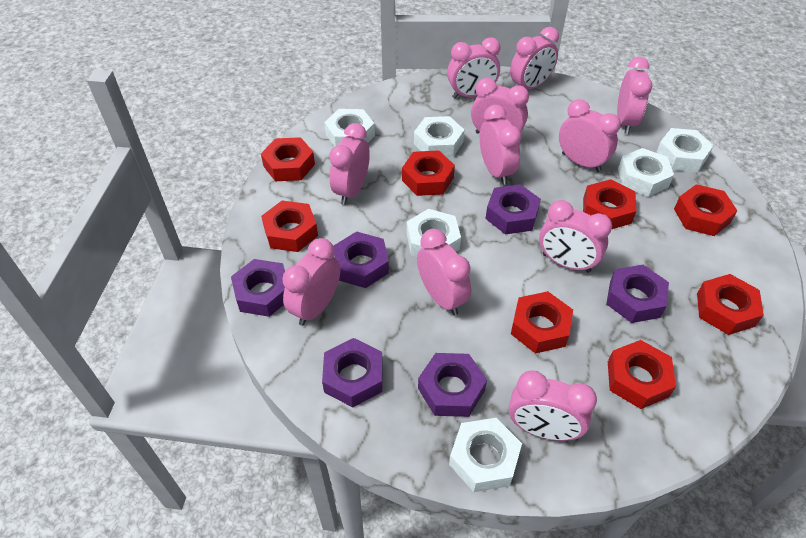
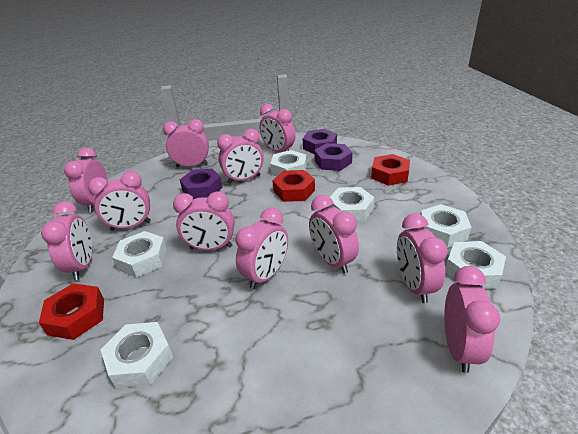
purple nut: 6 -> 3
red nut: 8 -> 3

